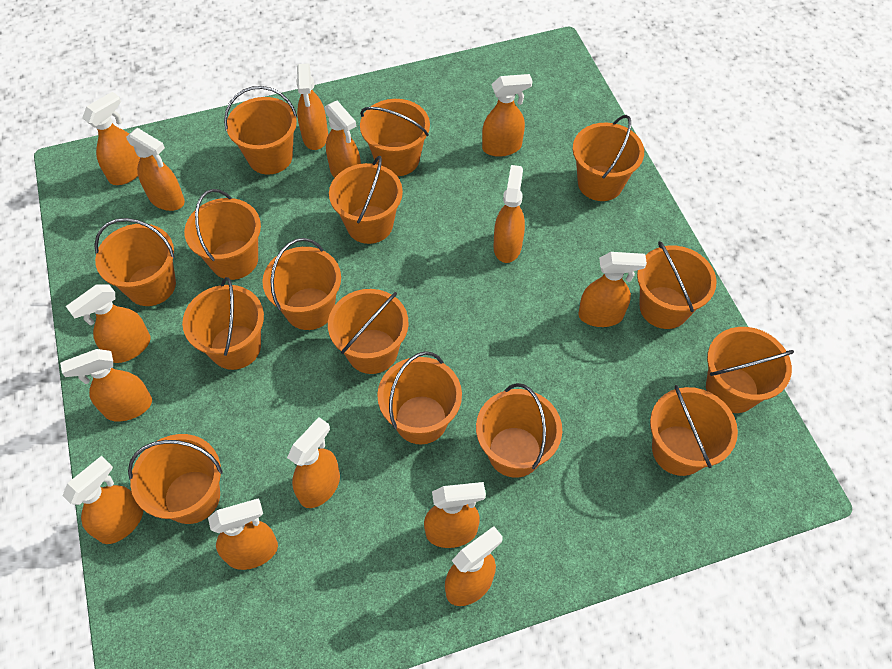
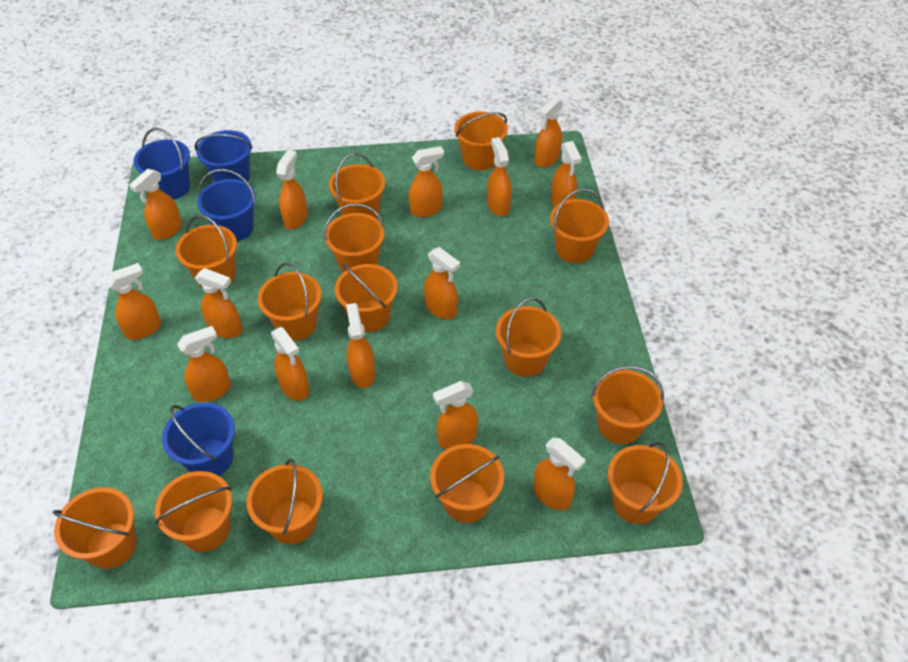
blue bucket: 0 -> 4
orange bucket: 15 -> 14

